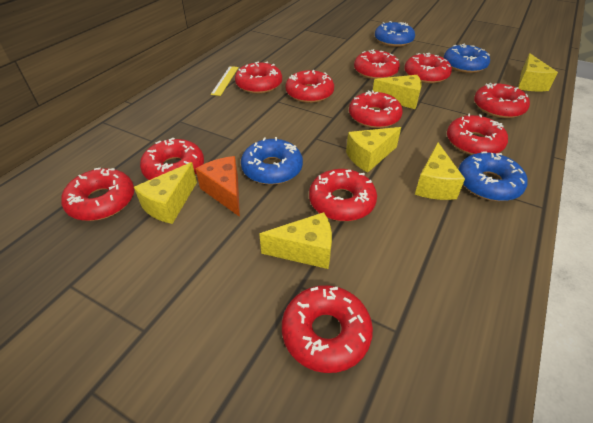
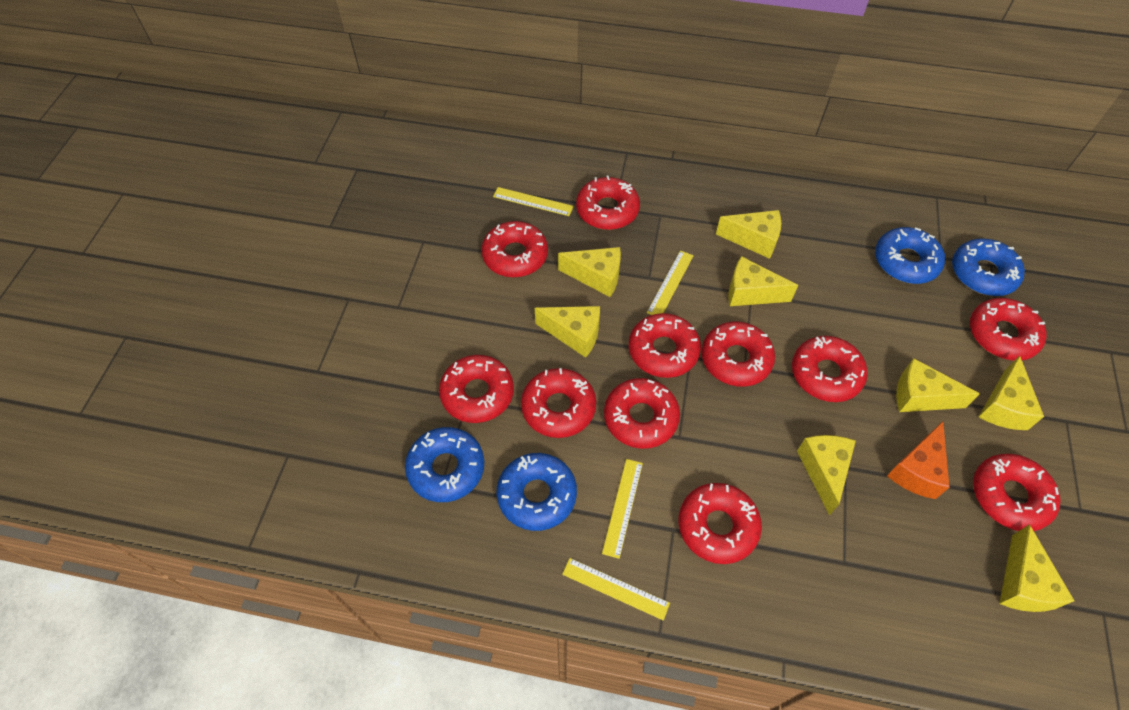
yellow cheese: 6 -> 8
yellow ruler: 1 -> 4

